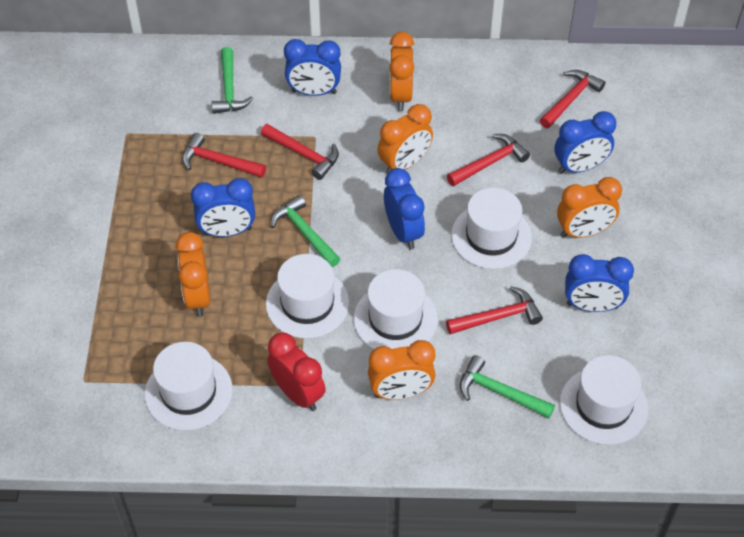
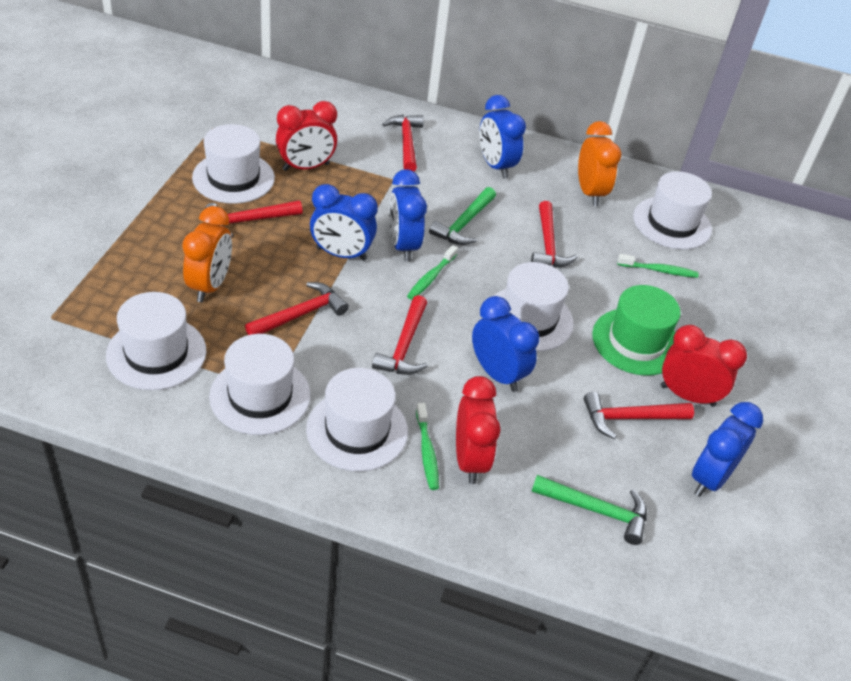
green hammer: 3 -> 2
green hat: 0 -> 1
green toothbrush: 0 -> 3
orange clock: 5 -> 2
red clock: 1 -> 3
red hammer: 5 -> 6
white hat: 5 -> 6

